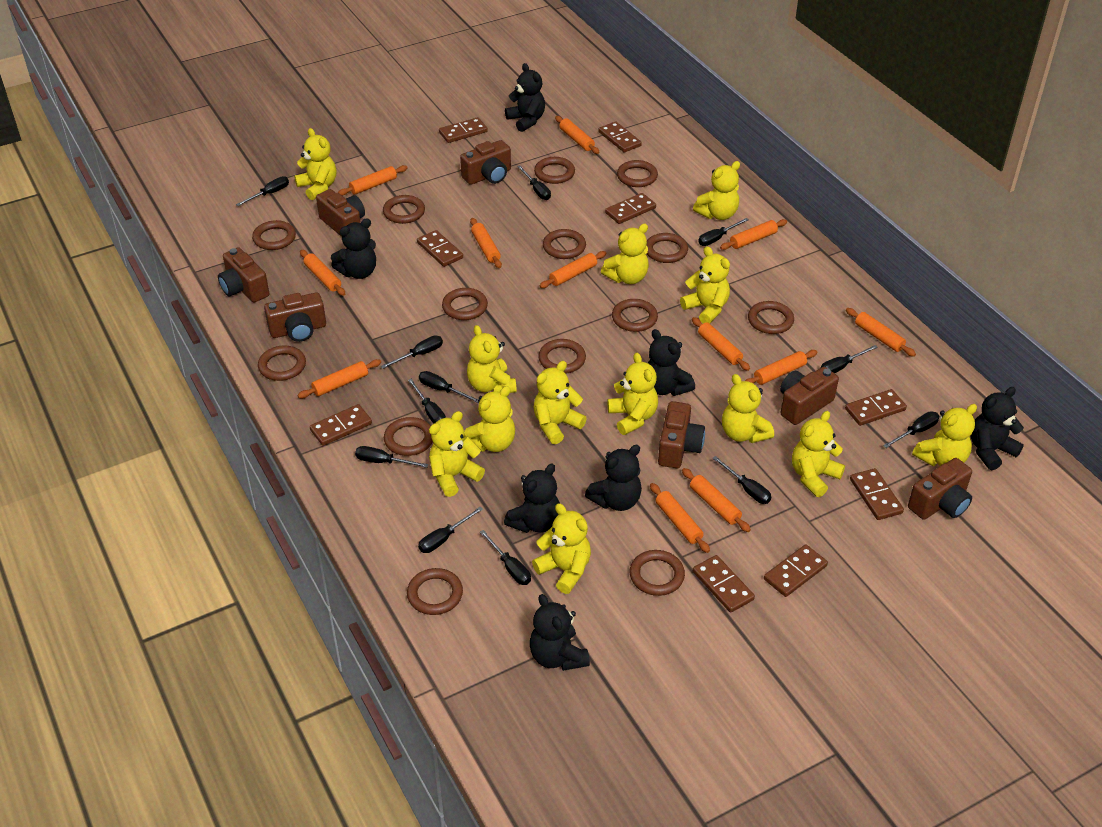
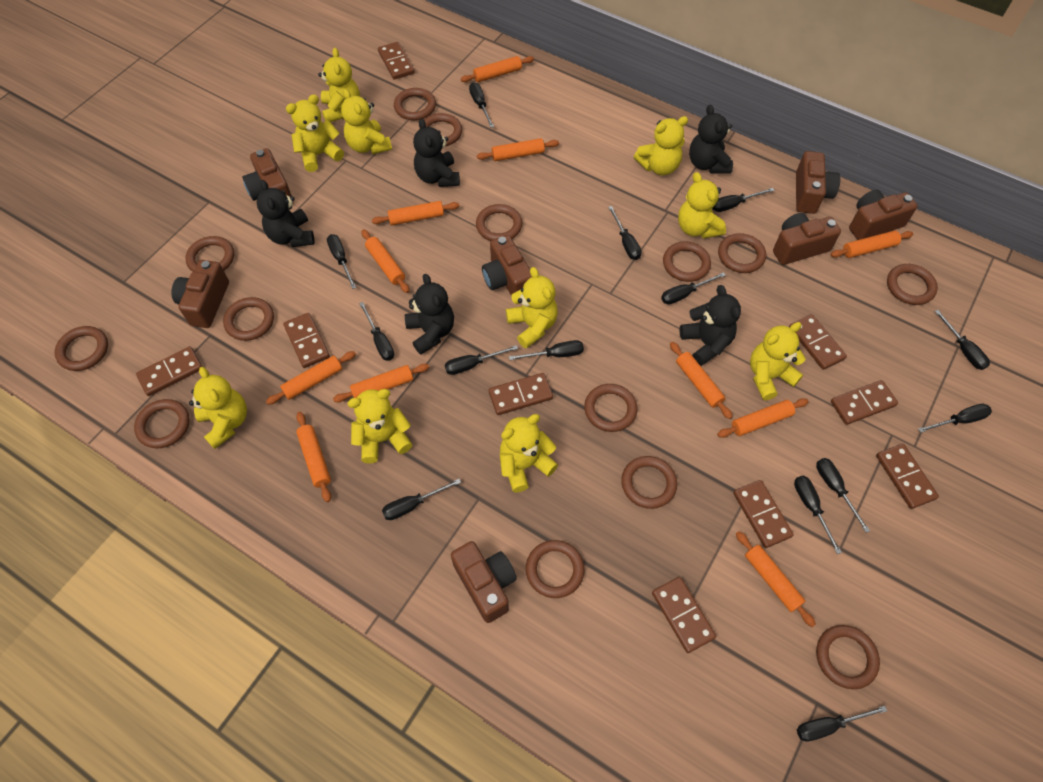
black screwdriver: 12 -> 14
black teddy bear: 7 -> 5
orange rolling pin: 12 -> 11
yellow teddy bear: 13 -> 10

